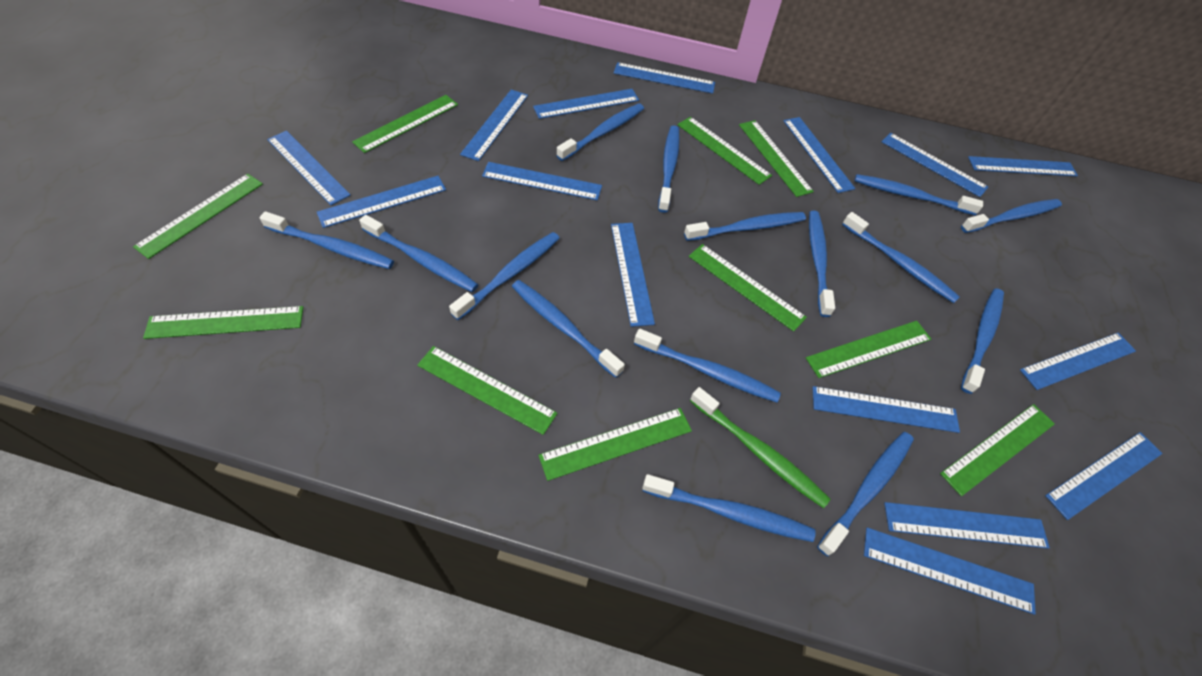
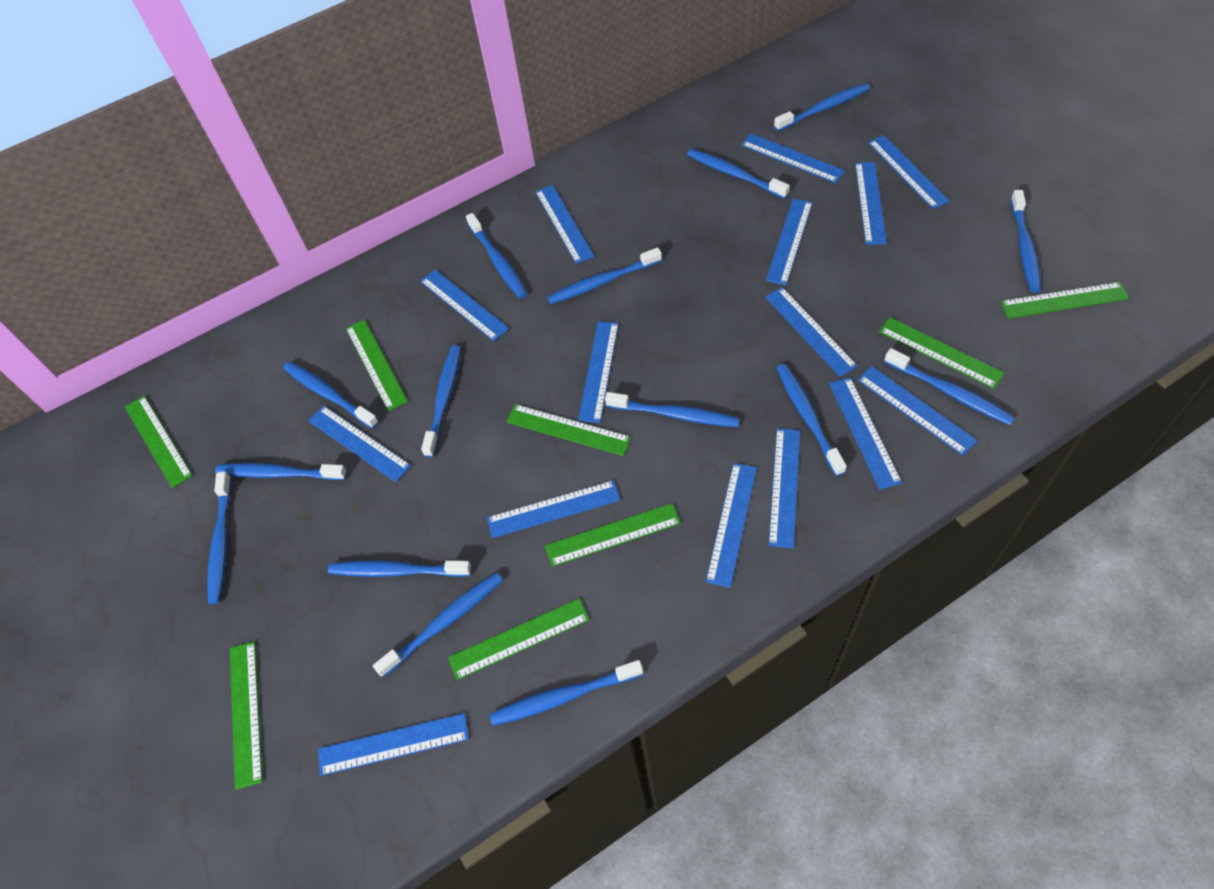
green ruler: 10 -> 8
green toothbrush: 1 -> 0

